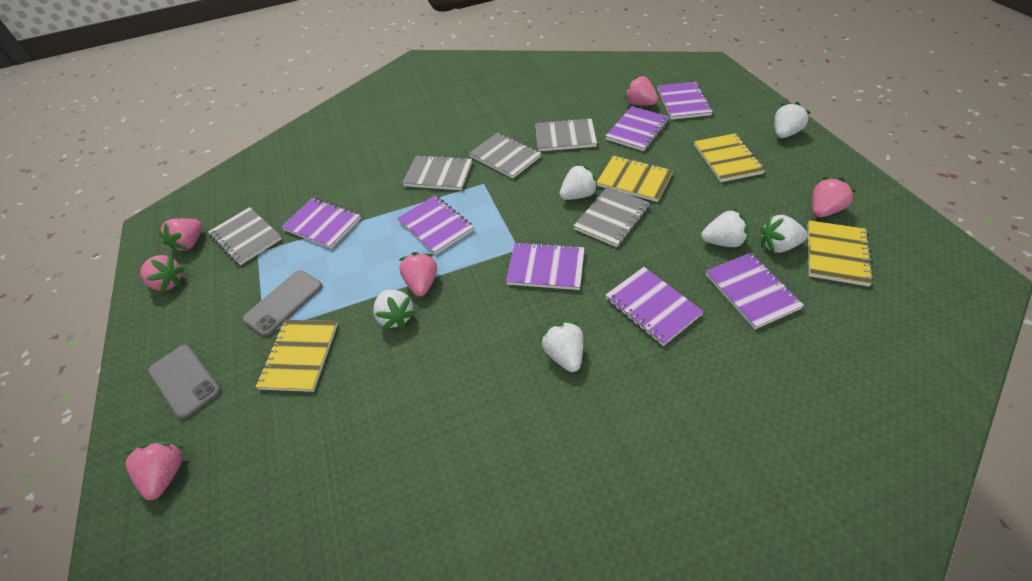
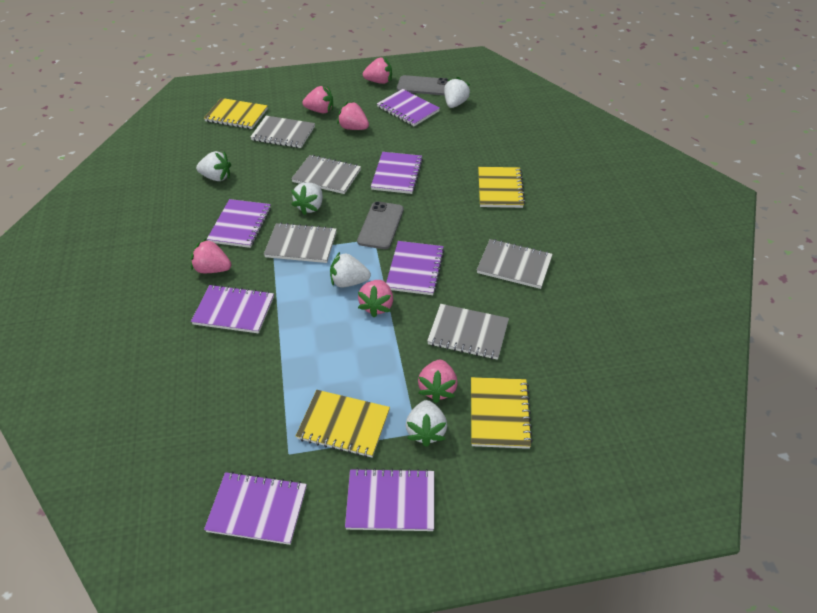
white strawberry: 6 -> 5

